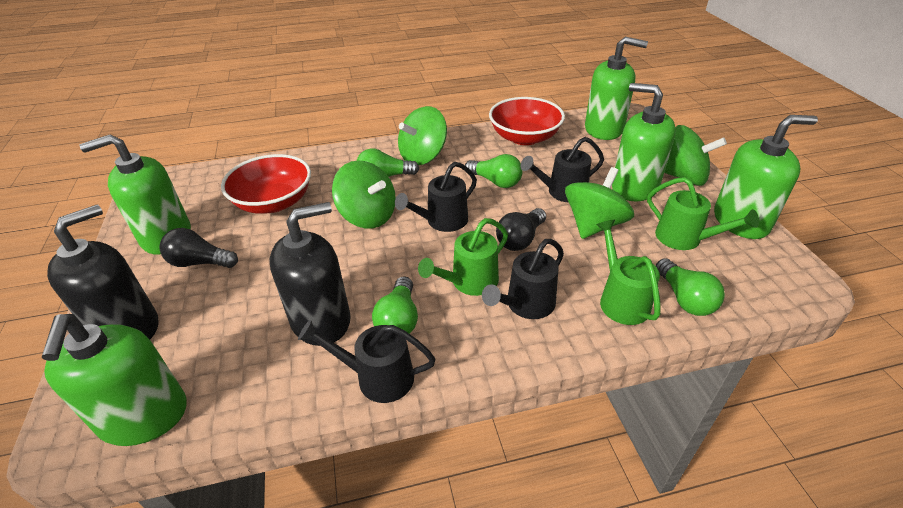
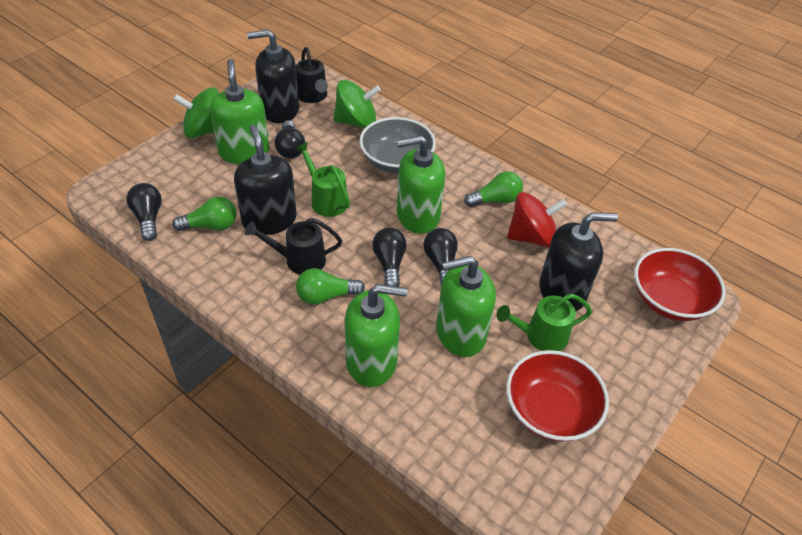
black light bulb: 2 -> 4
black soap dispenser: 2 -> 3
black watering can: 4 -> 2
green light bulb: 4 -> 3
green soap dispenser: 5 -> 4
green spinning top: 4 -> 2
green watering can: 3 -> 2
grey bowl: 0 -> 1
red spinning top: 0 -> 1

